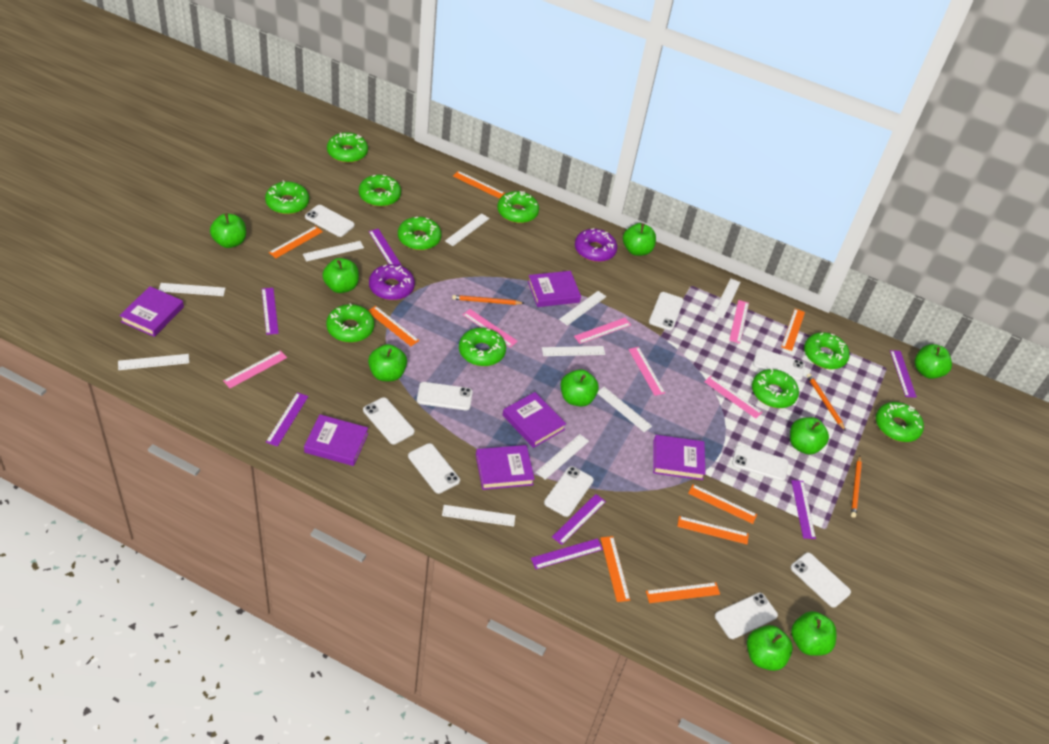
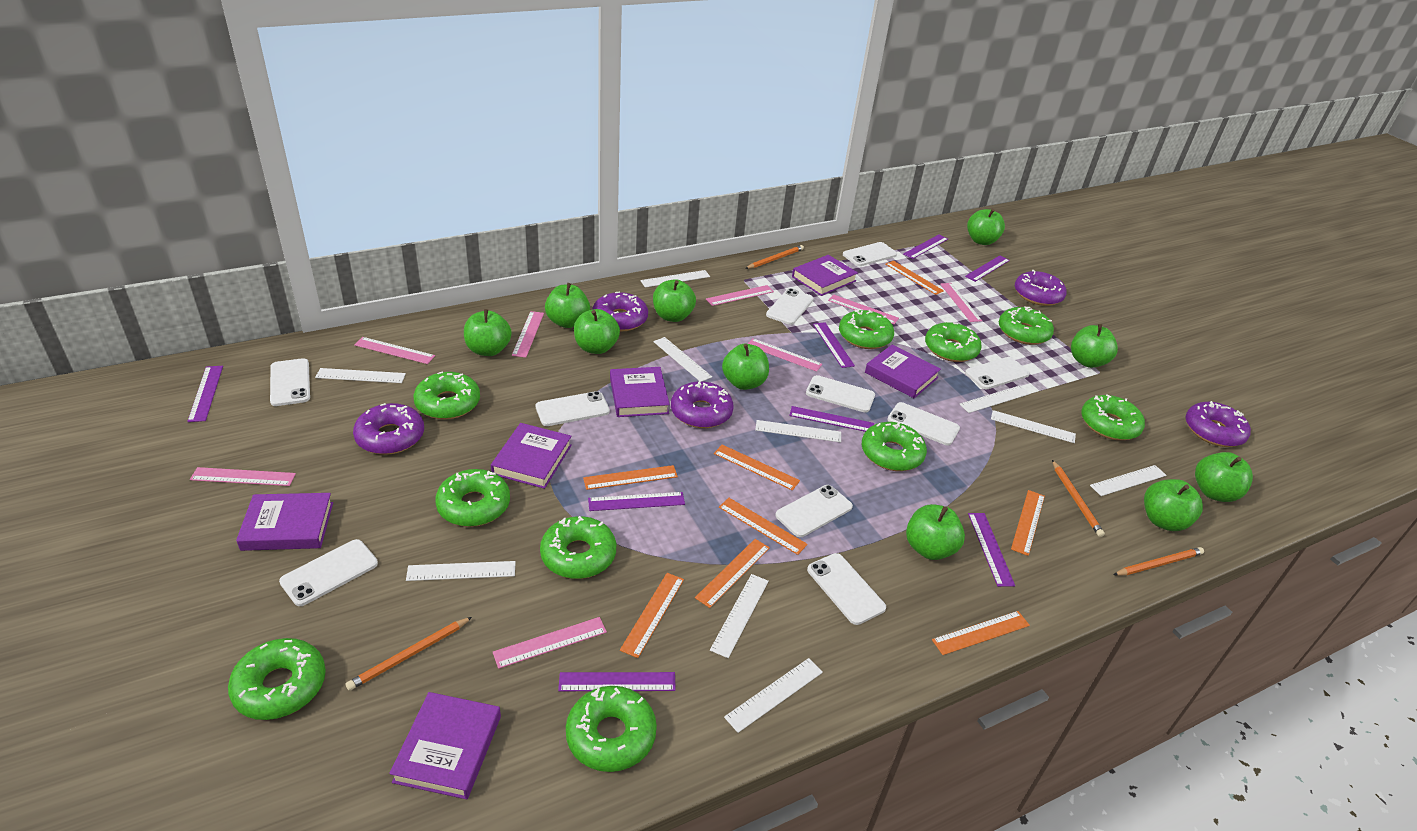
green apple: 9 -> 10
orange pencil: 3 -> 4
pink ruler: 6 -> 8
purple donut: 2 -> 5
purple ruler: 7 -> 8

